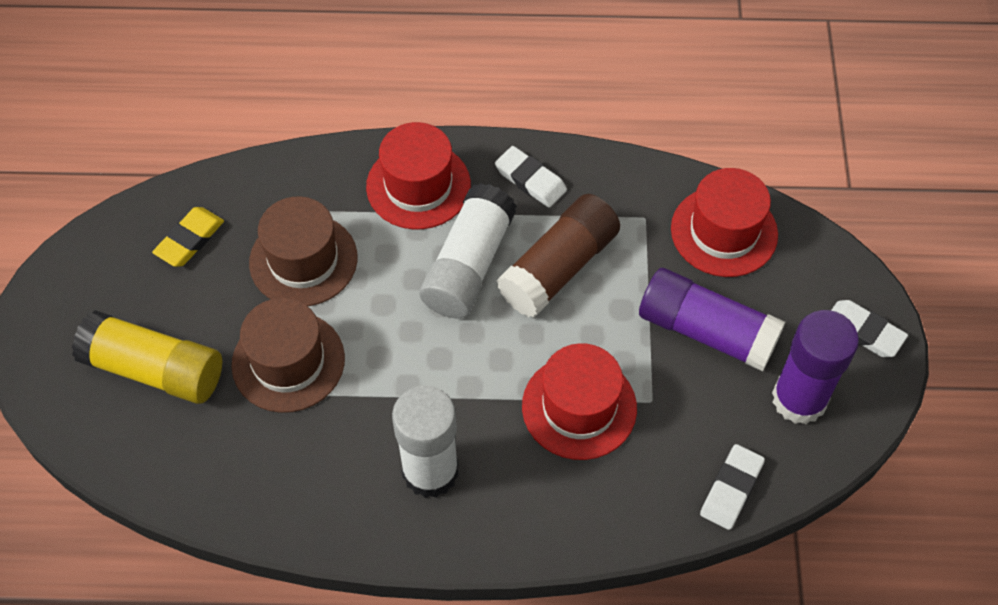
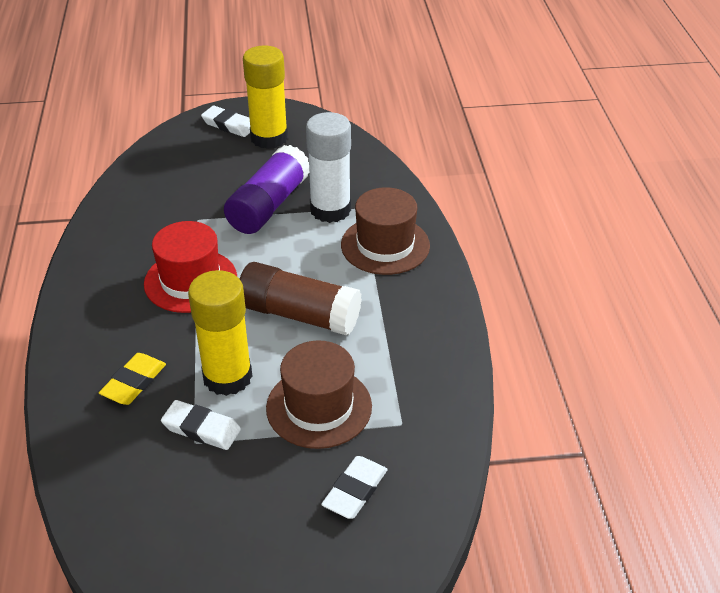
purple glue stick: 2 -> 1
red hat: 3 -> 1
white glue stick: 2 -> 1
yellow glue stick: 1 -> 2

